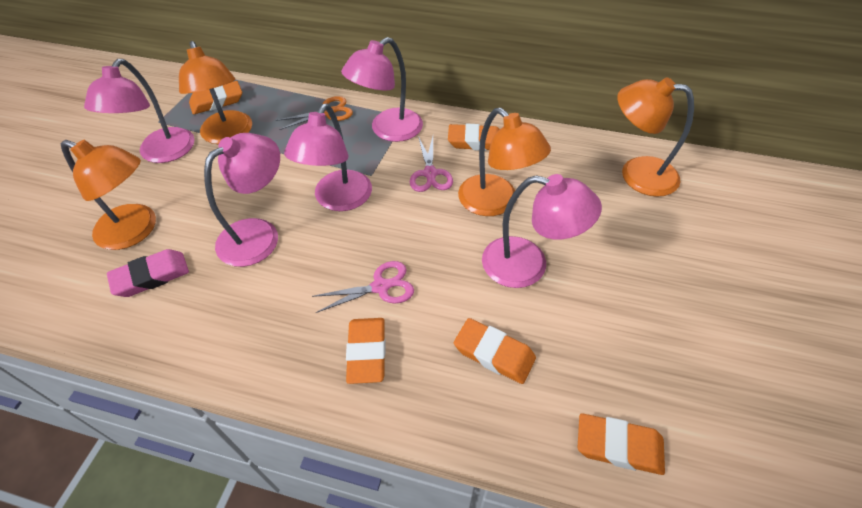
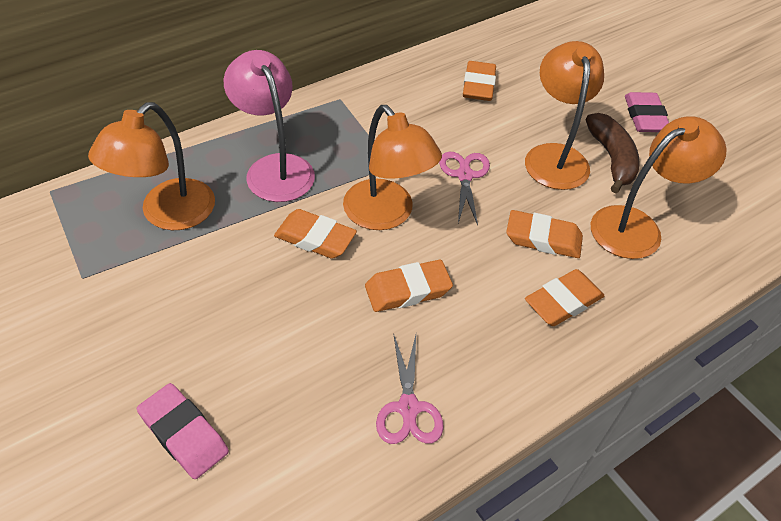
brown banana: 0 -> 1
orange scissors: 1 -> 0
pink eraser: 1 -> 2
pink lamp: 5 -> 1

